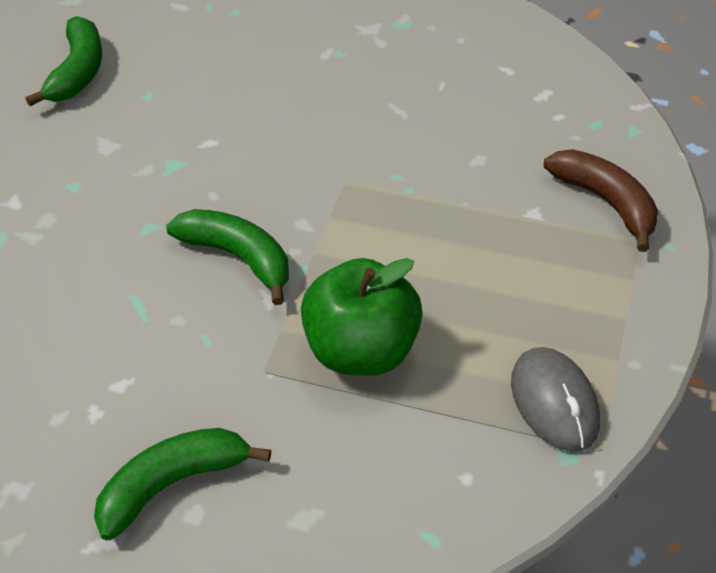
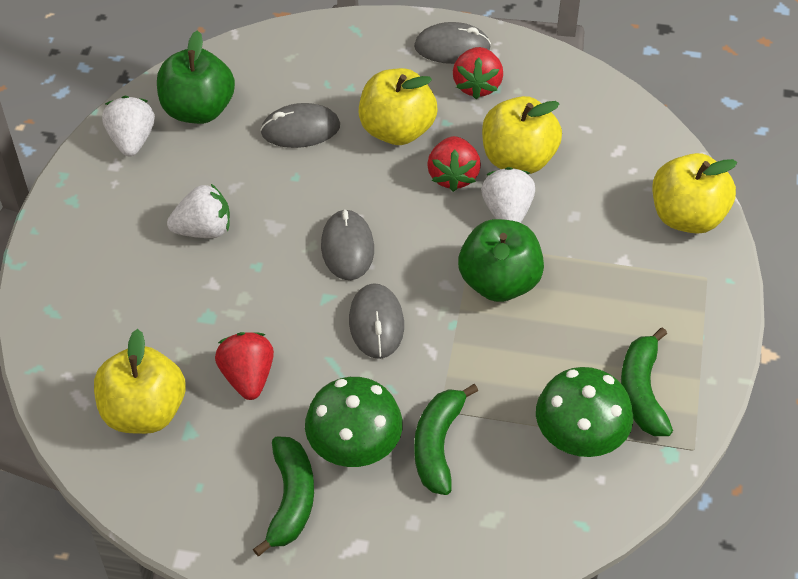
brown banana: 1 -> 0
green apple: 1 -> 2
green mushroom: 0 -> 2
grey mouse: 1 -> 4
red strawberry: 0 -> 3
white strawberry: 0 -> 3
yellow apple: 0 -> 4

